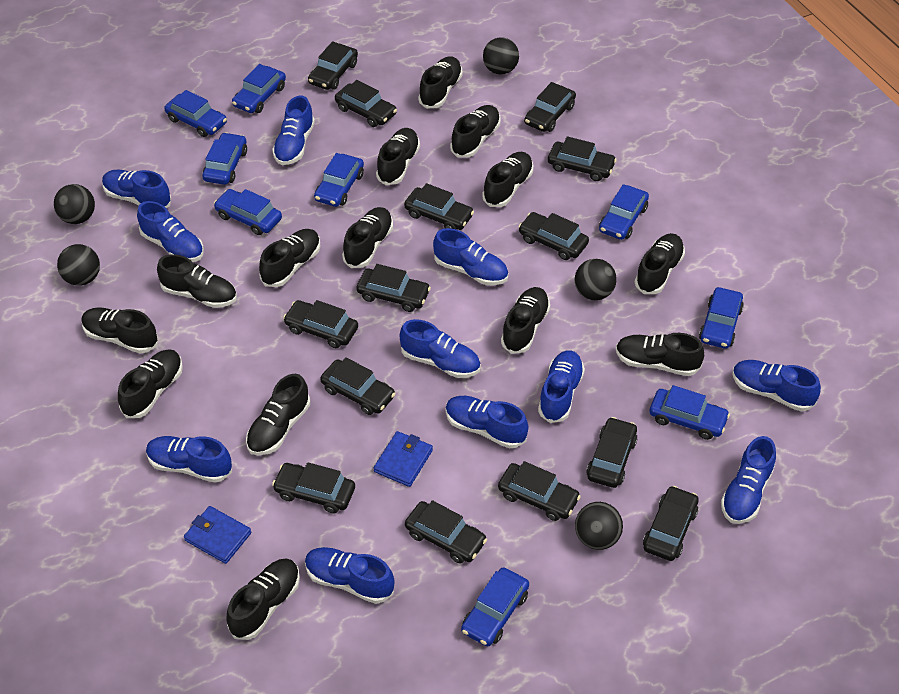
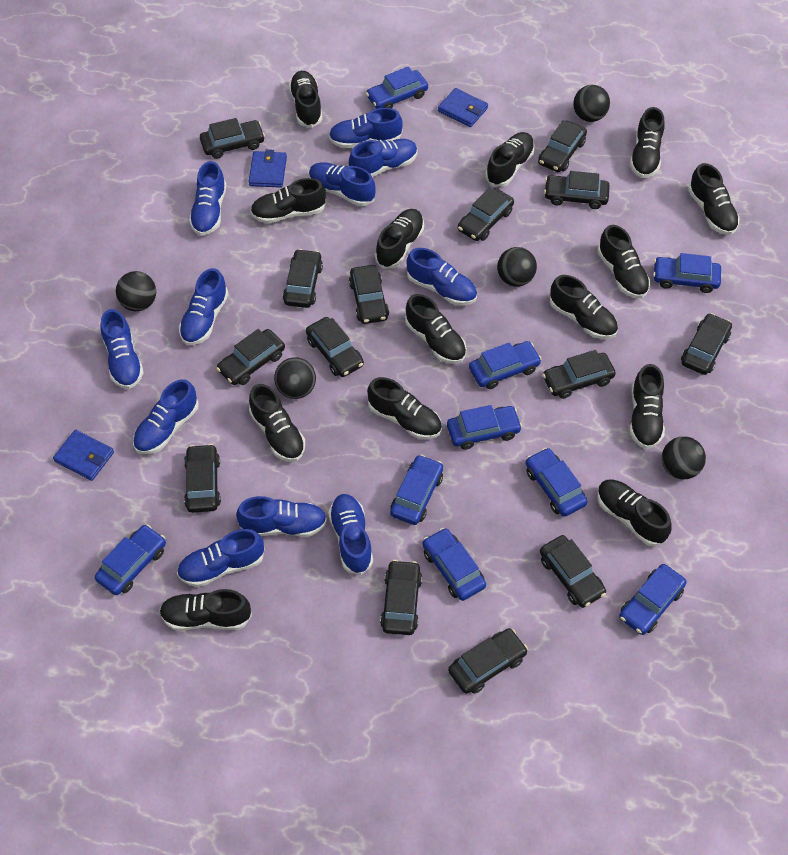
blue wallet: 2 -> 3

